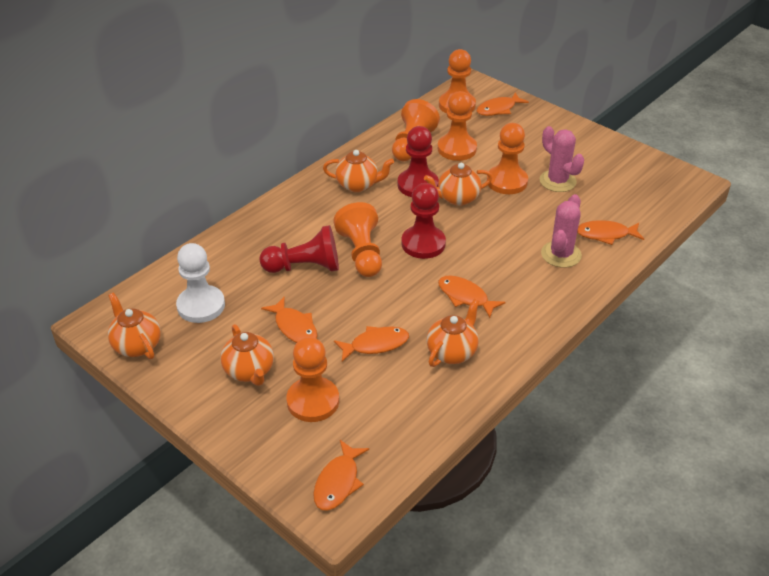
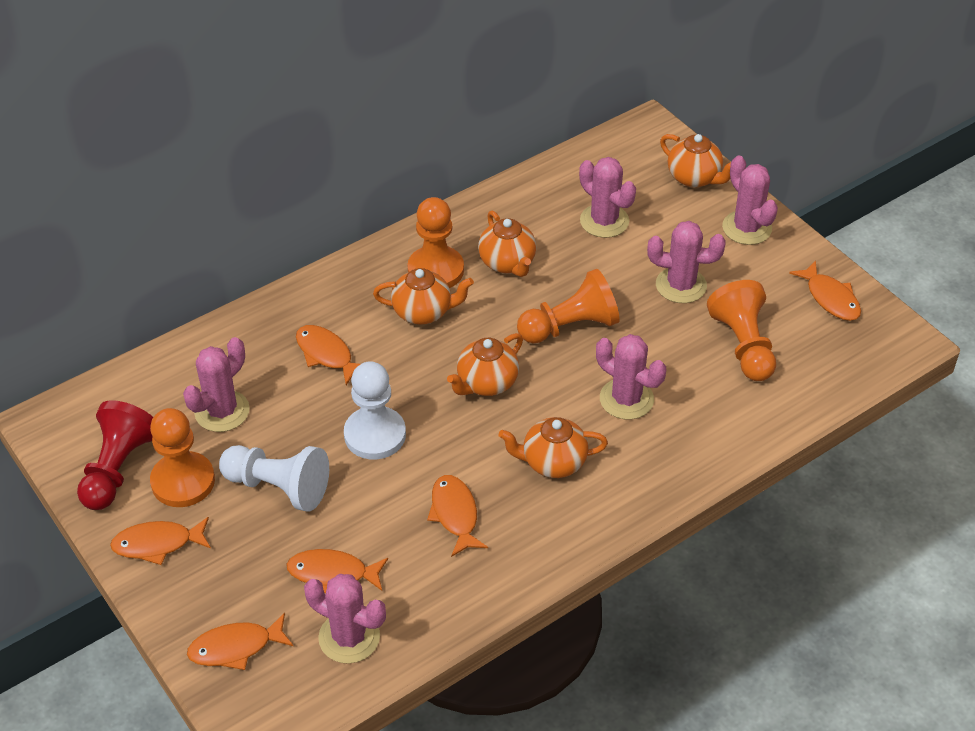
orange pawn: 6 -> 4
pink cactus: 2 -> 6
red pawn: 3 -> 1
white pawn: 1 -> 2

